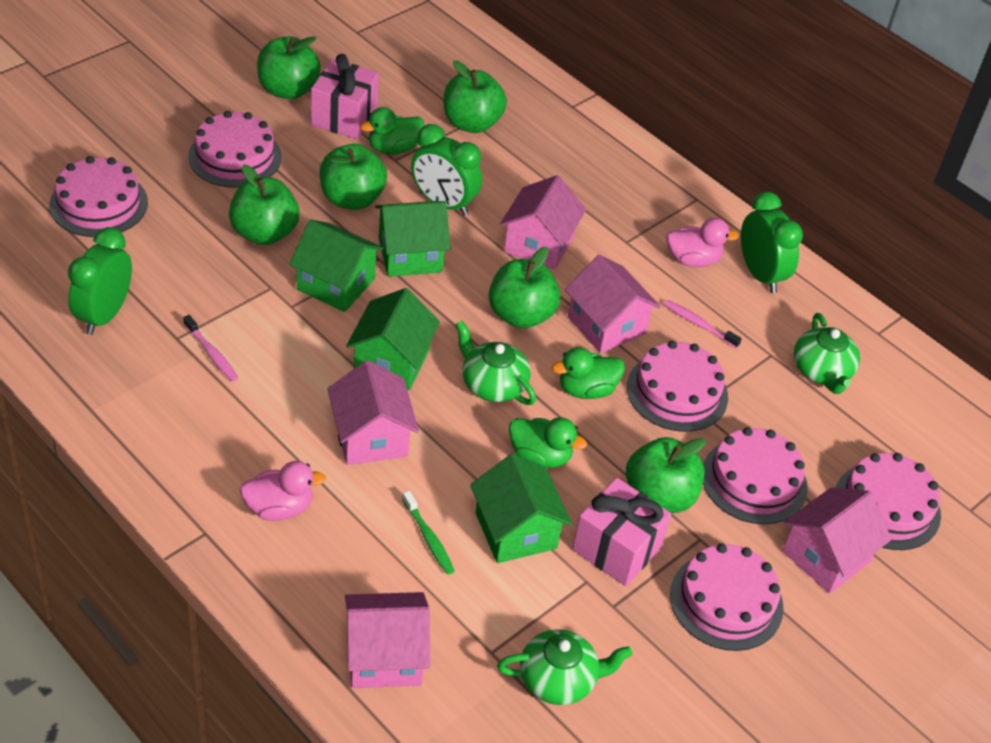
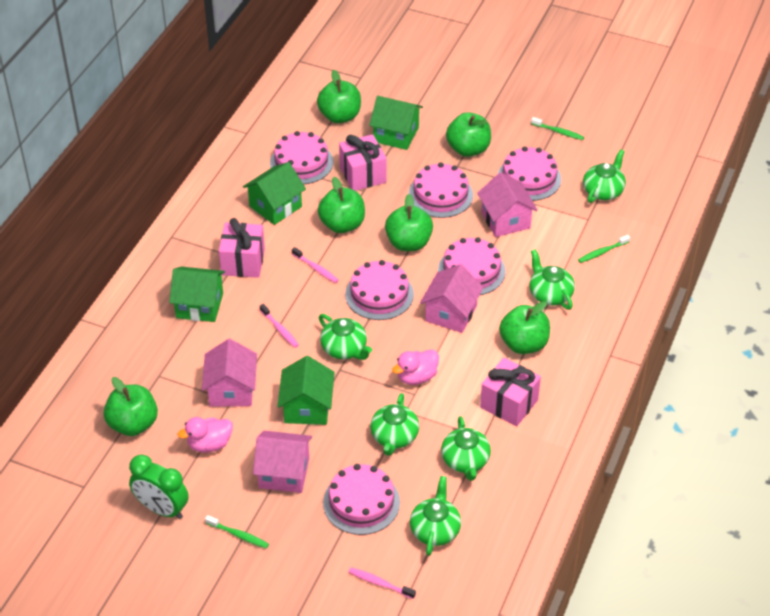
green clock: 3 -> 1
green duck: 3 -> 0
green teapot: 3 -> 6
green toothbrush: 1 -> 3
pink gift: 2 -> 3
pink house: 5 -> 4
pink toothbrush: 2 -> 3

